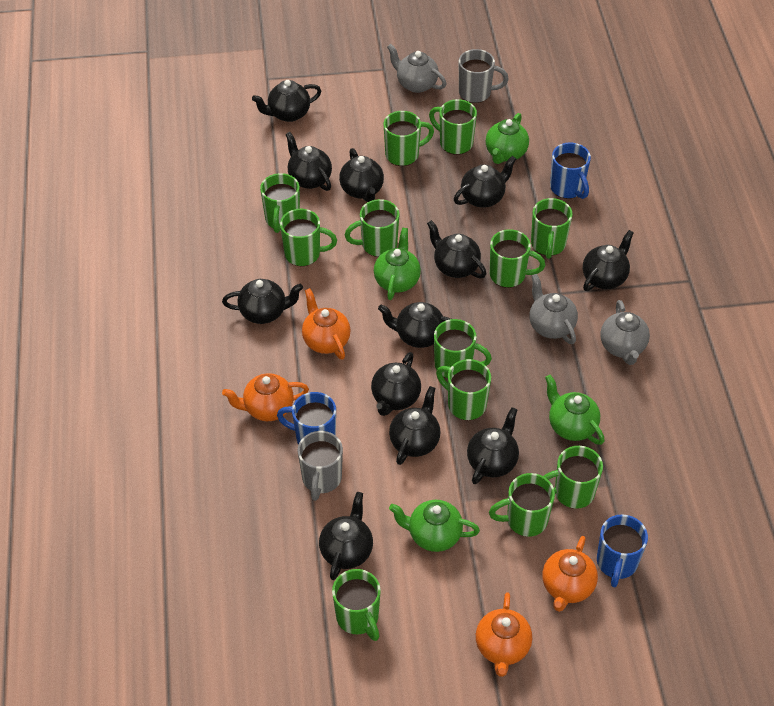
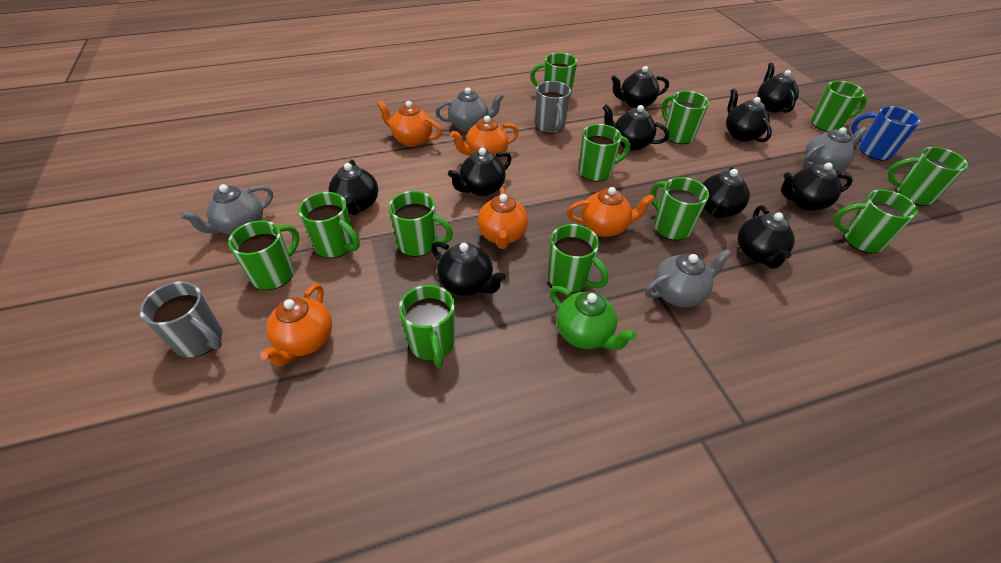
black teapot: 12 -> 10
blue mug: 3 -> 1
green teapot: 4 -> 1
grey teapot: 3 -> 4
orange teapot: 4 -> 5

